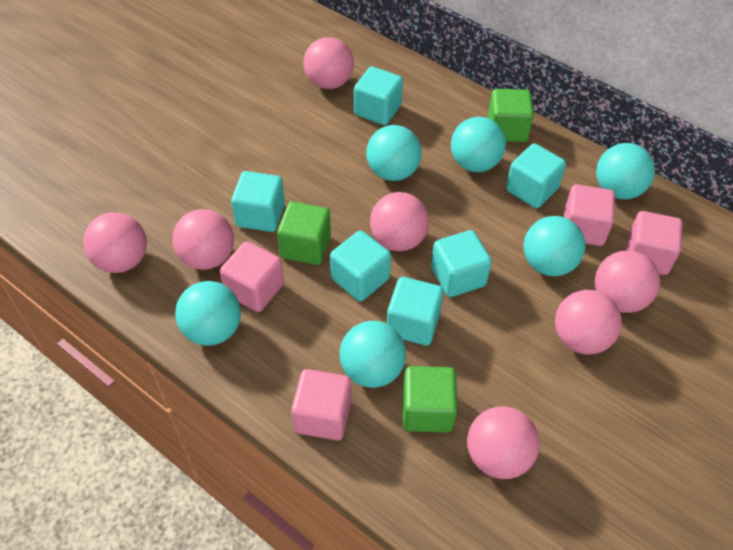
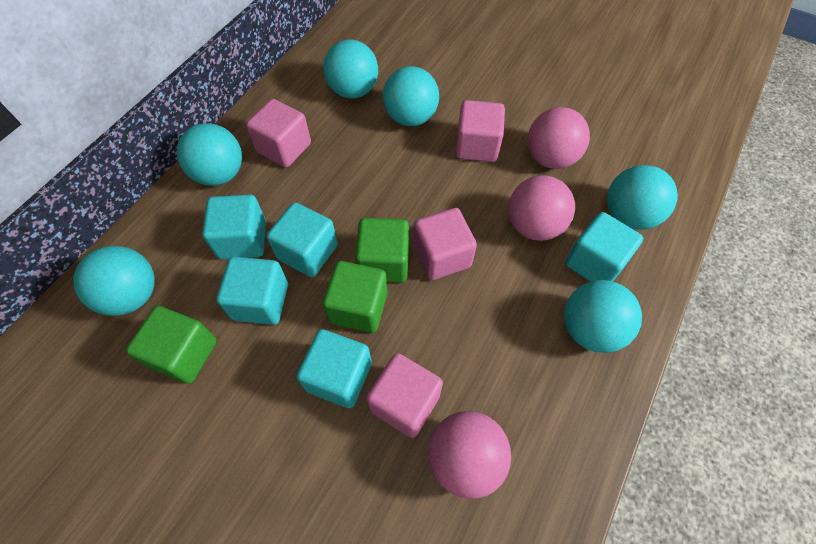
pink ball: 7 -> 3
turquoise cube: 6 -> 5

